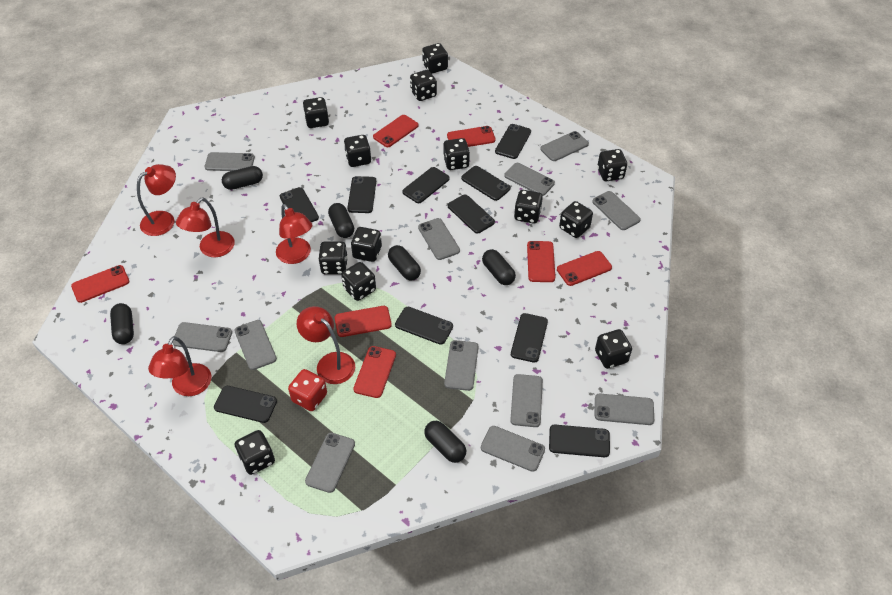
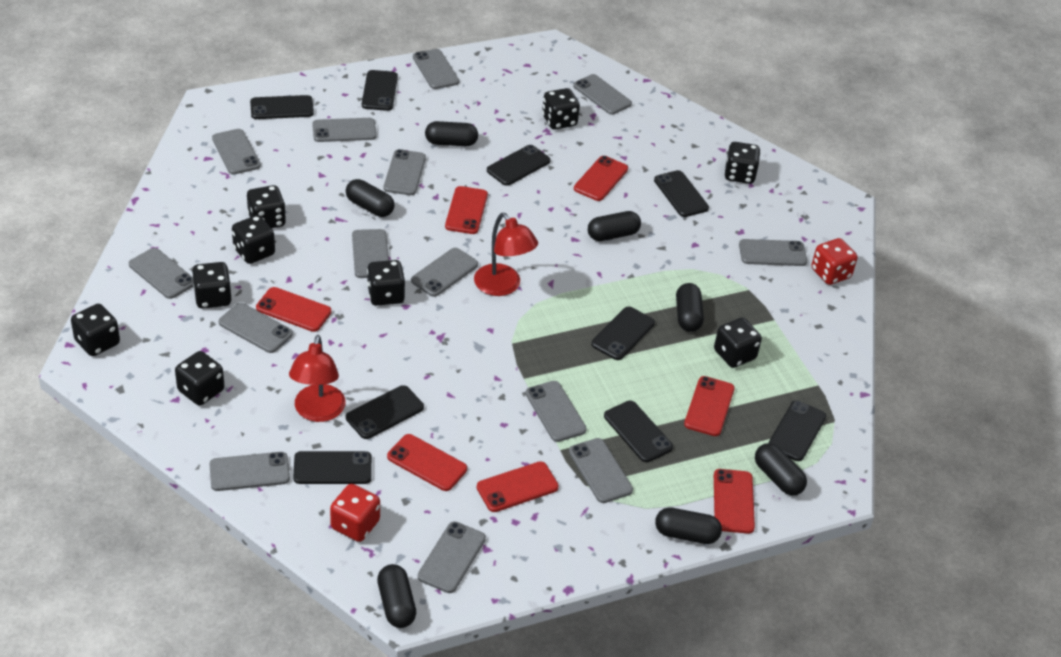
black capsule: 6 -> 7
black dice: 13 -> 9
black phone: 10 -> 9
grey phone: 12 -> 14
red dice: 1 -> 2
red lamp: 5 -> 2

